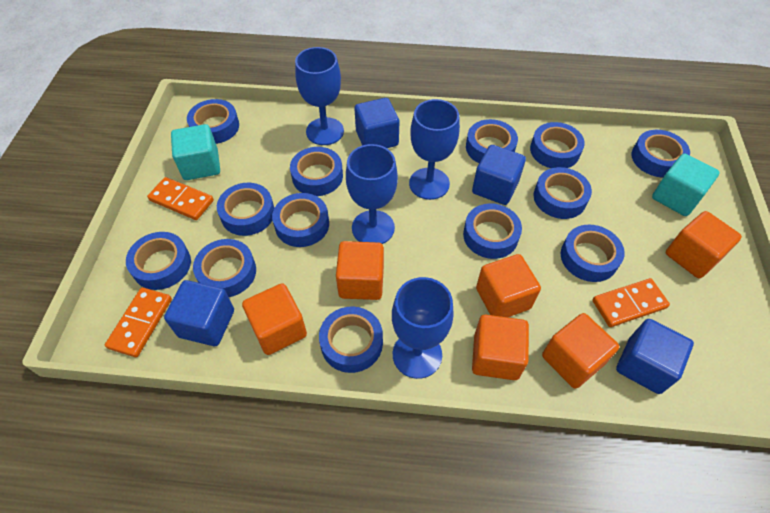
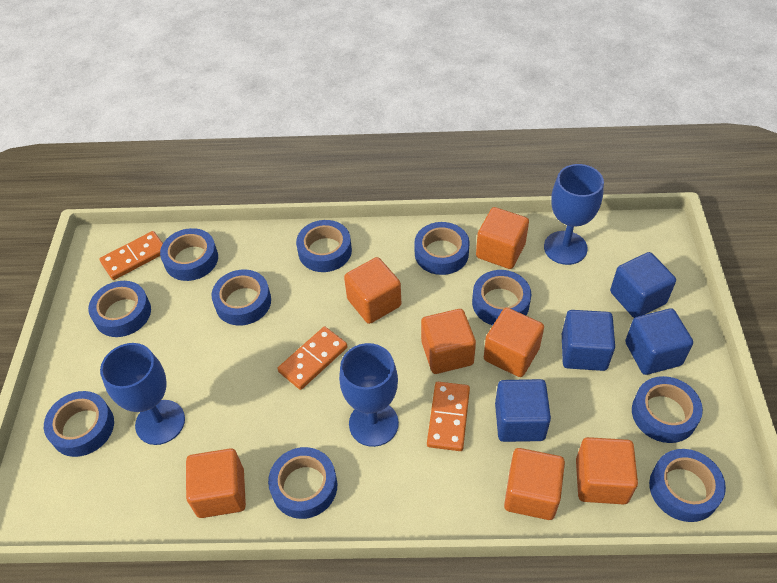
blue goblet: 4 -> 3
blue tape: 13 -> 10
orange cube: 6 -> 7
turquoise cube: 2 -> 0

